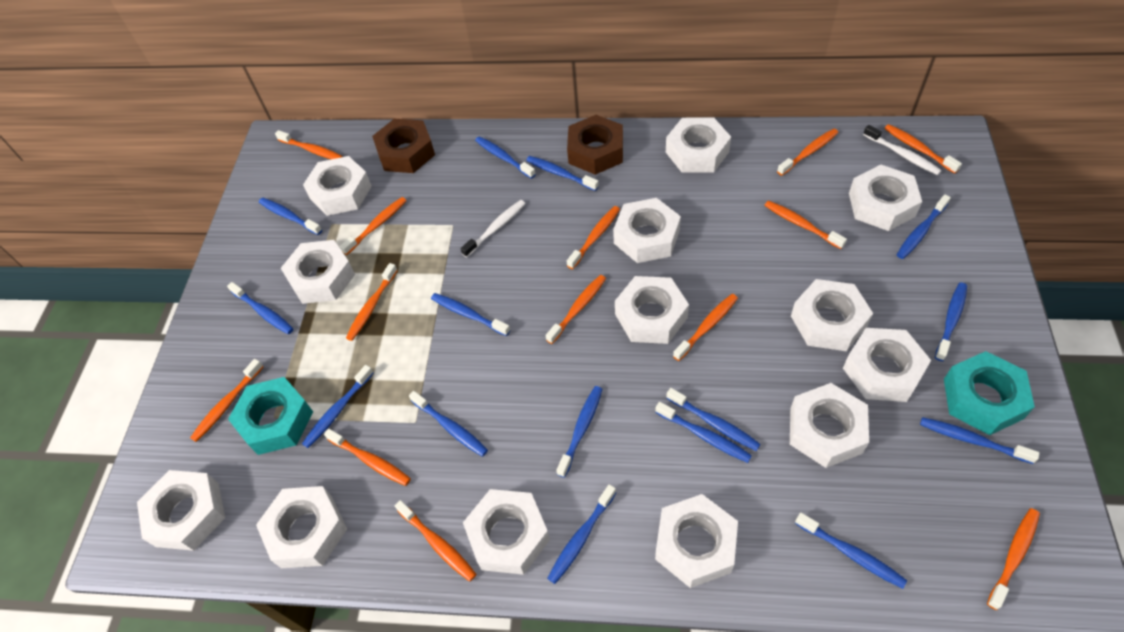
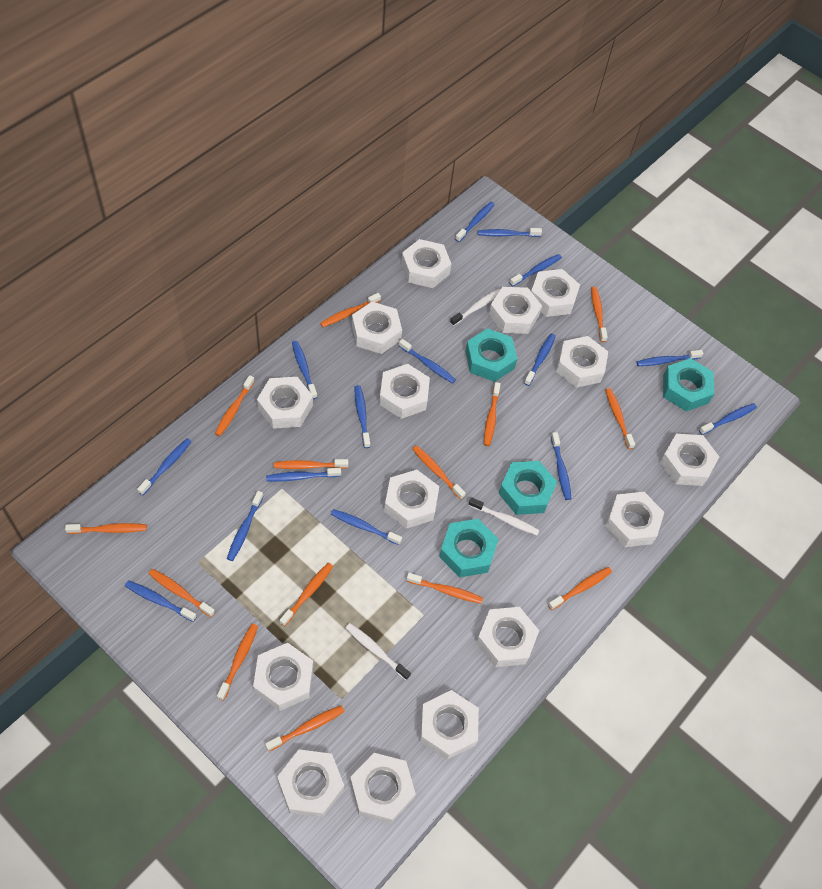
brown nut: 2 -> 0
orange toothbrush: 13 -> 14
turquoise nut: 2 -> 4
white nut: 13 -> 15
white toothbrush: 2 -> 3

